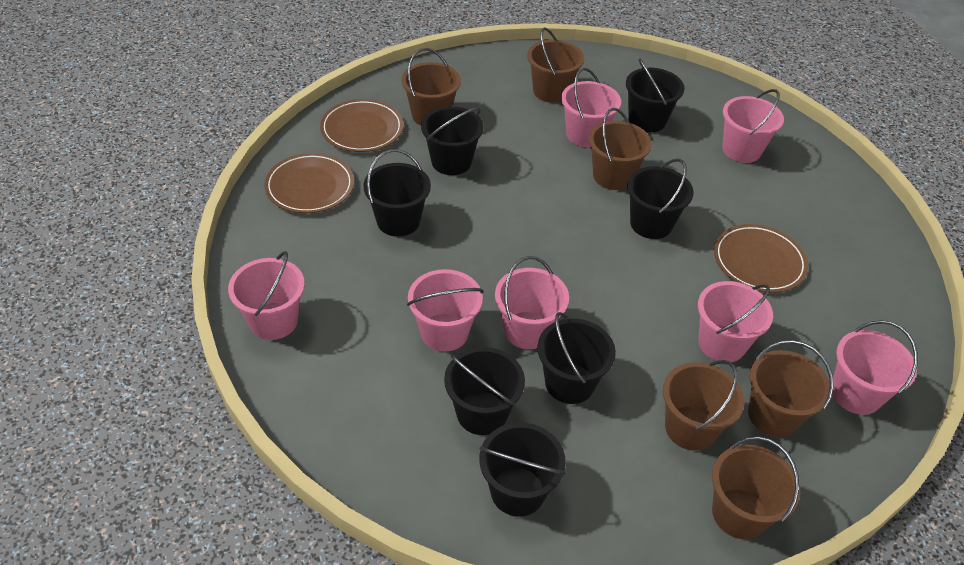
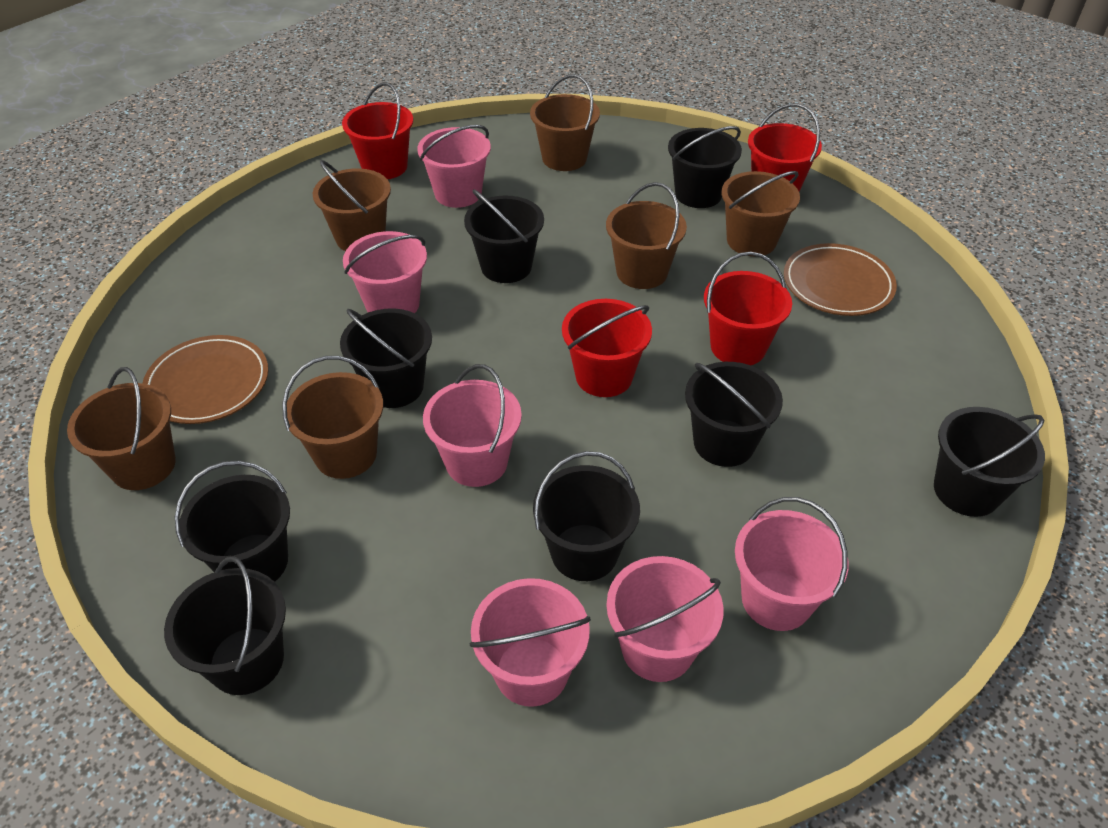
black bucket: 7 -> 8
brown plate: 3 -> 2
pink bucket: 7 -> 6
red bucket: 0 -> 4

